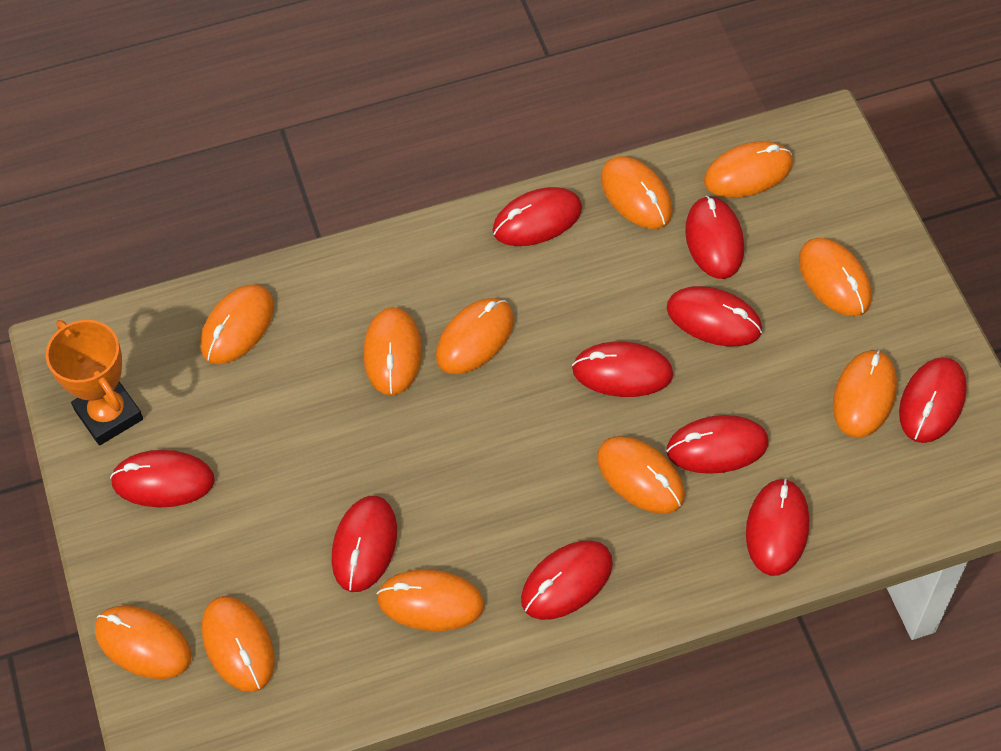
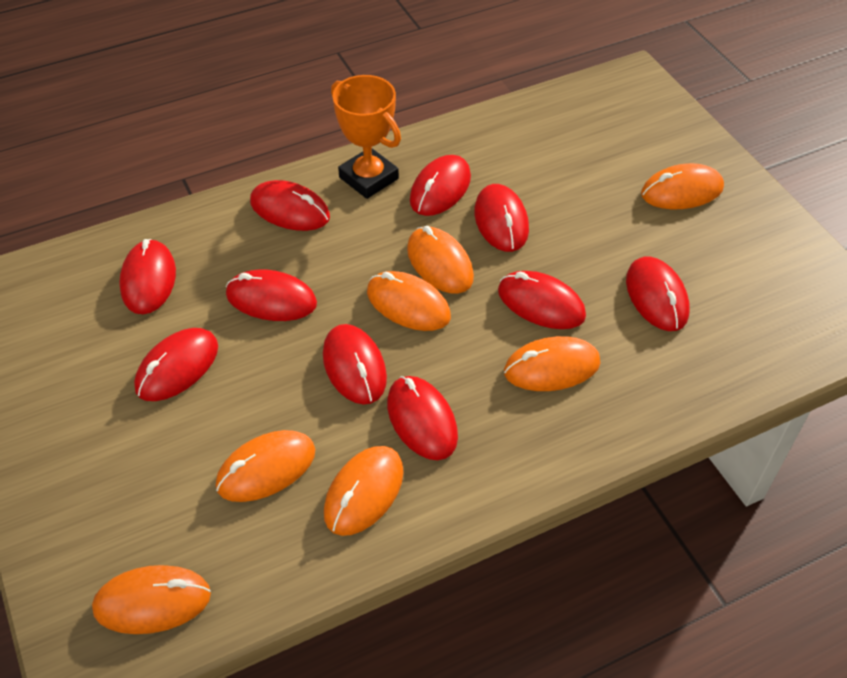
orange mouse: 11 -> 7

